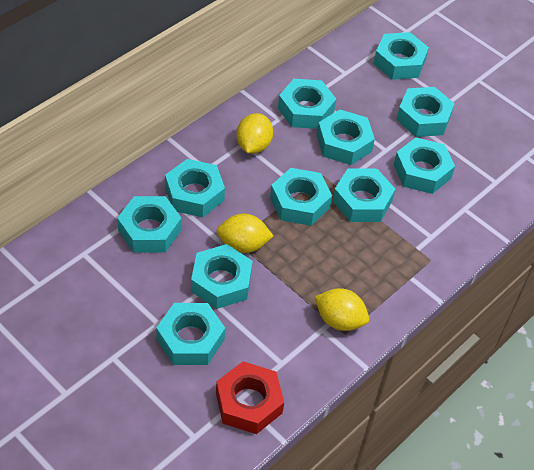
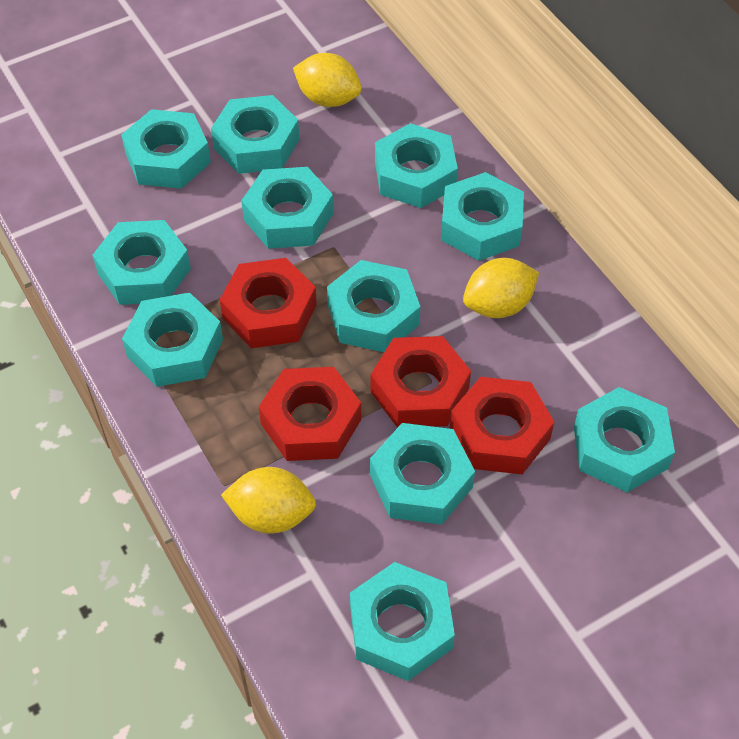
red nut: 1 -> 4

